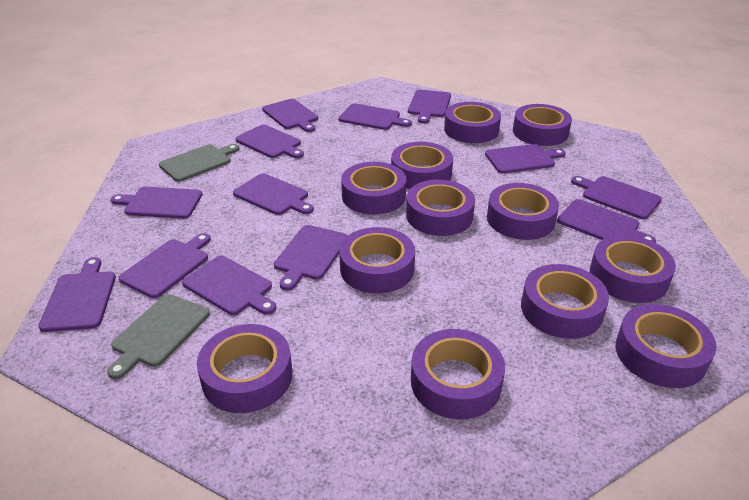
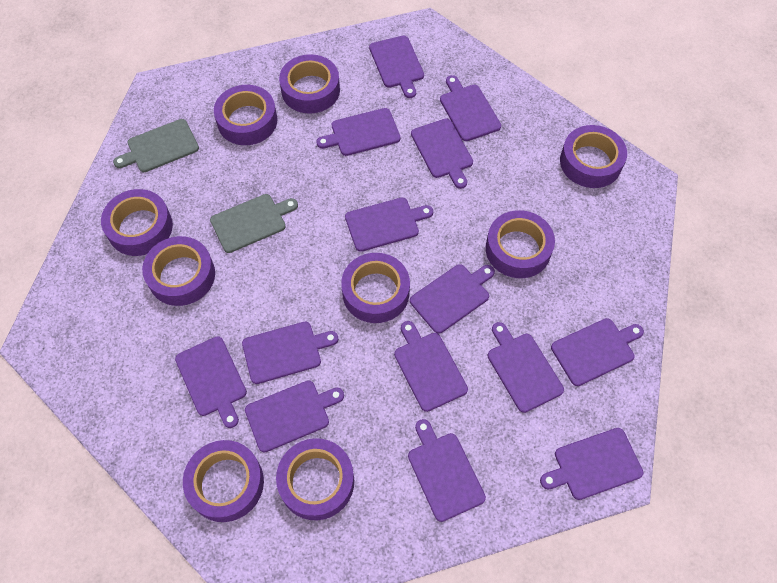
purple cutting board: 13 -> 14
purple tape: 12 -> 9

